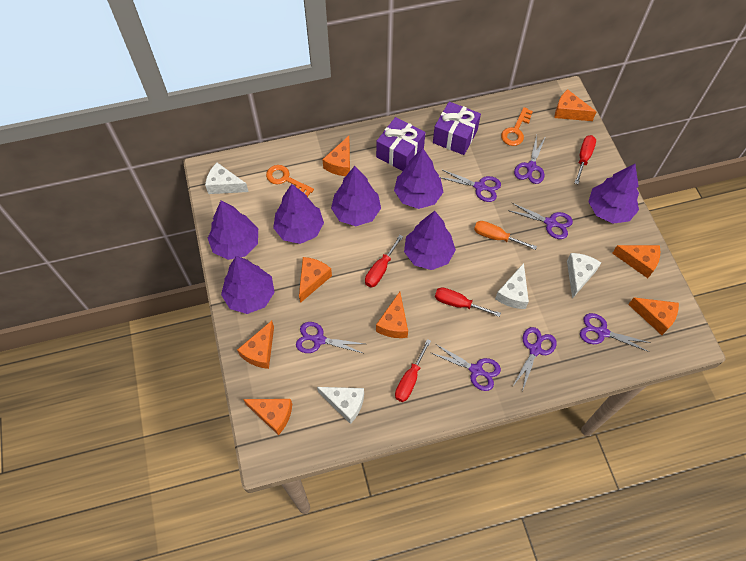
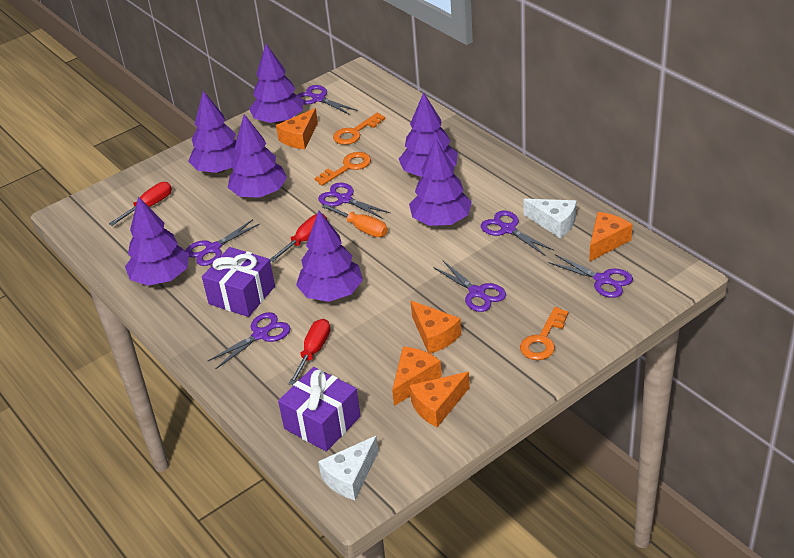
orange cheese: 8 -> 5
orange key: 2 -> 3
red screwdriver: 4 -> 3
white cheese: 4 -> 2

